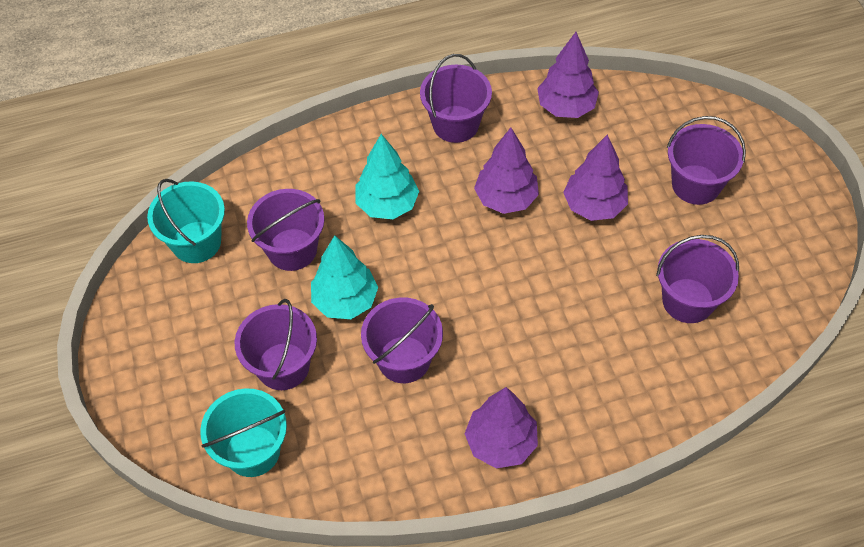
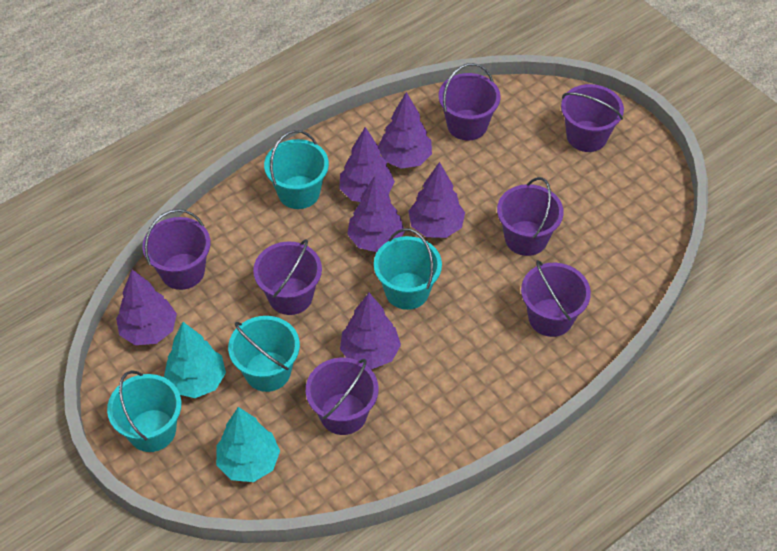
purple bucket: 6 -> 7
purple tree: 4 -> 6
turquoise bucket: 2 -> 4

